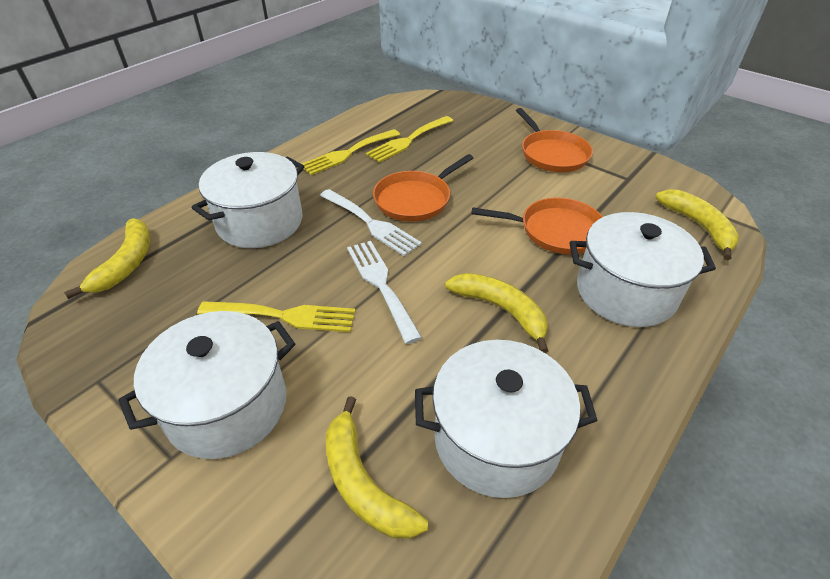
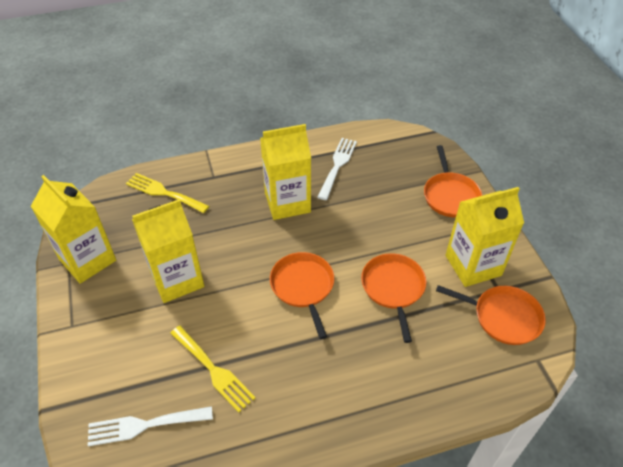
orange pan: 3 -> 4
white pot: 4 -> 0
yellow banana: 4 -> 0
yellow carton: 0 -> 4
yellow fork: 3 -> 2

